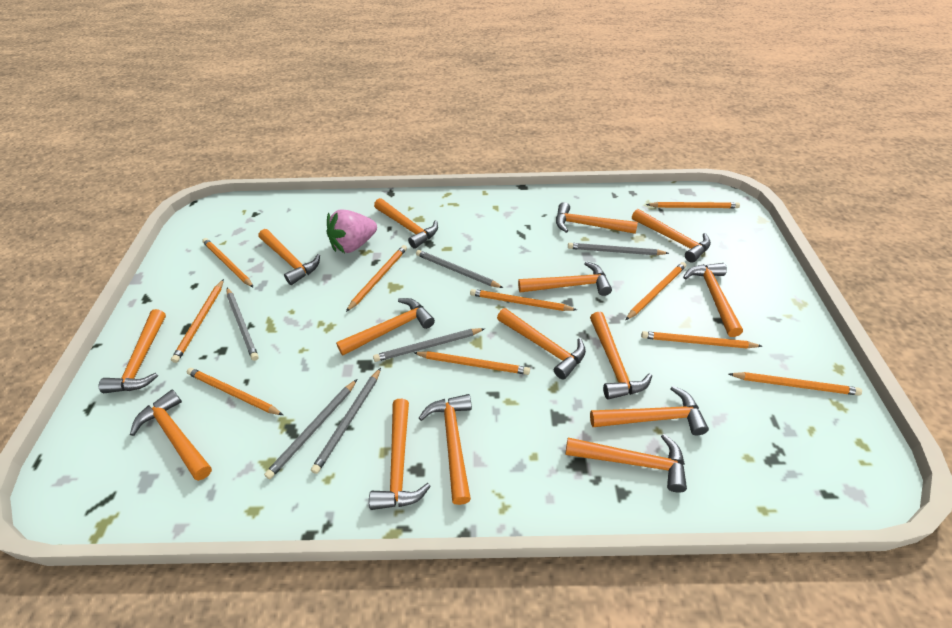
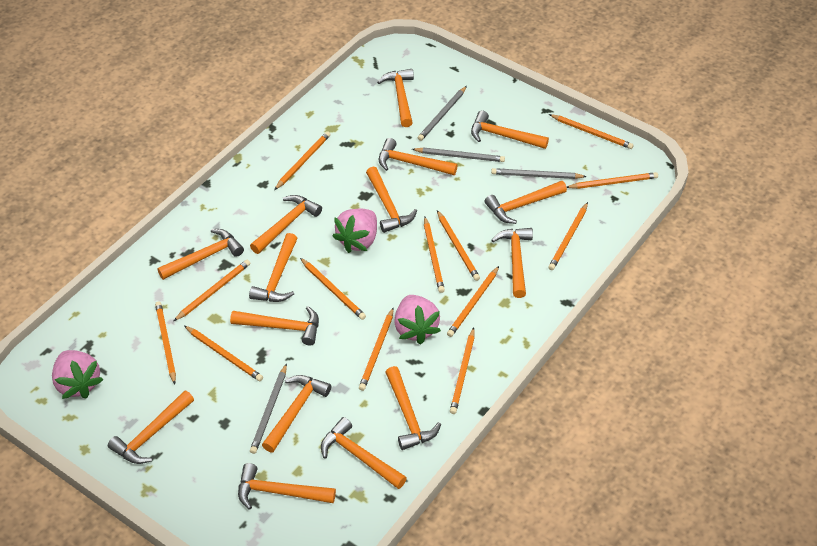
grey pencil: 6 -> 4
orange pencil: 10 -> 13
pink strawberry: 1 -> 3

